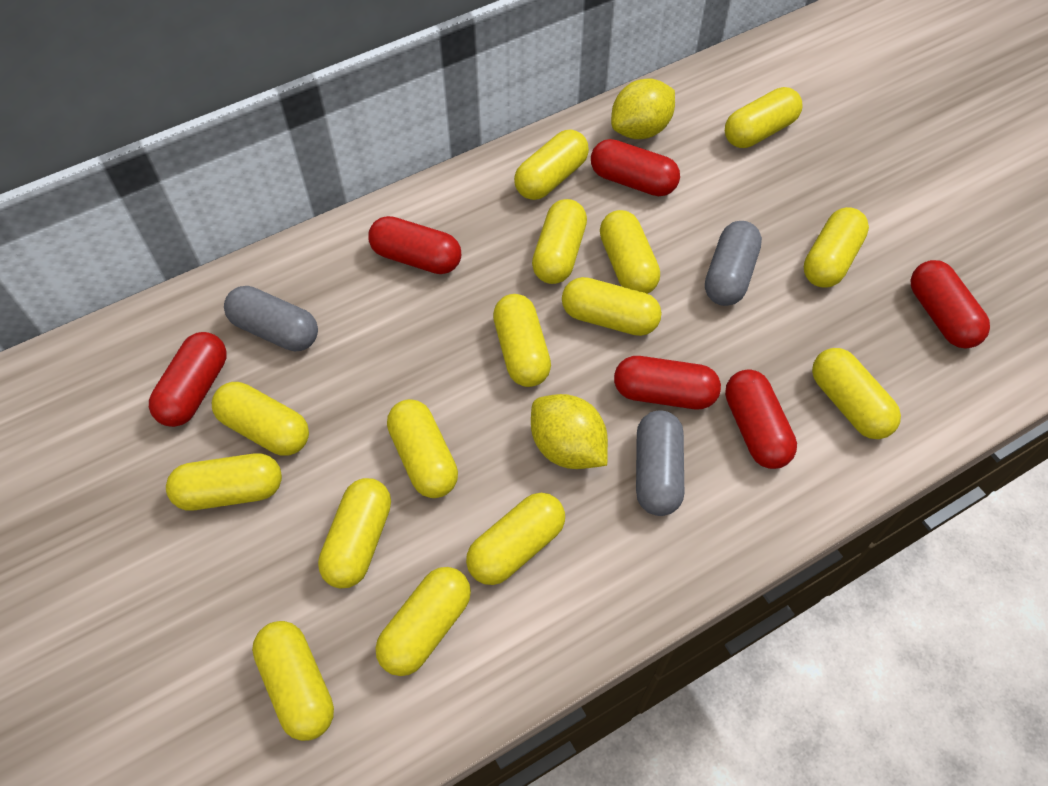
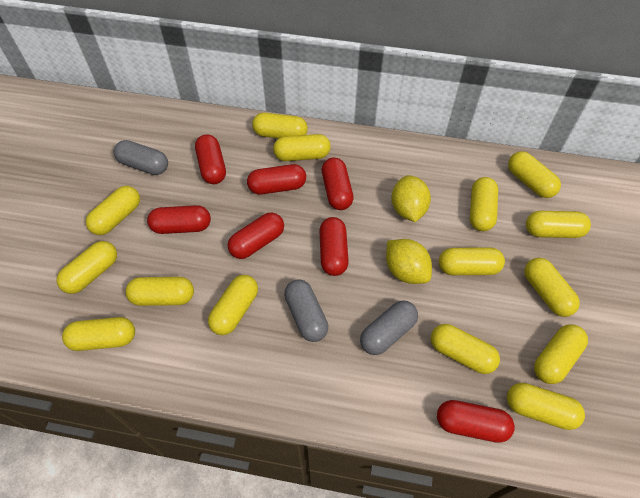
red capsule: 6 -> 7

